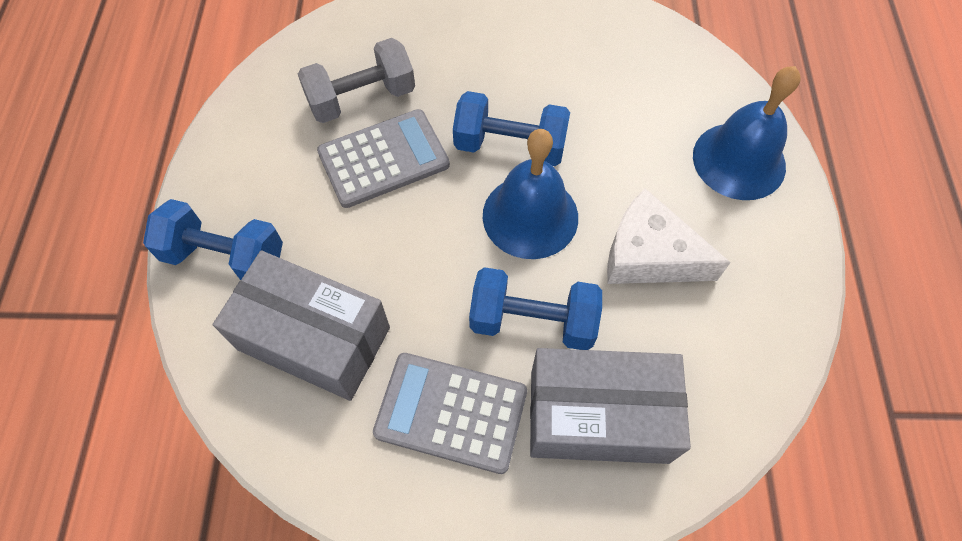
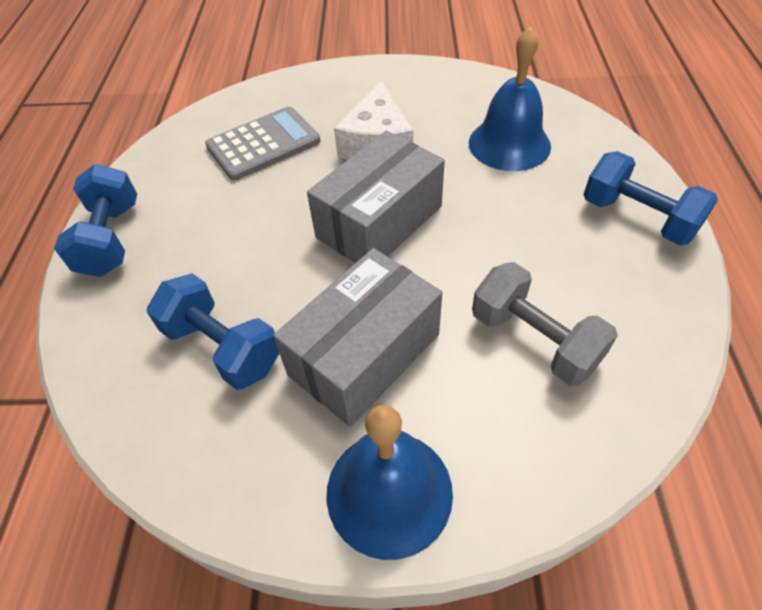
grey calculator: 2 -> 1

